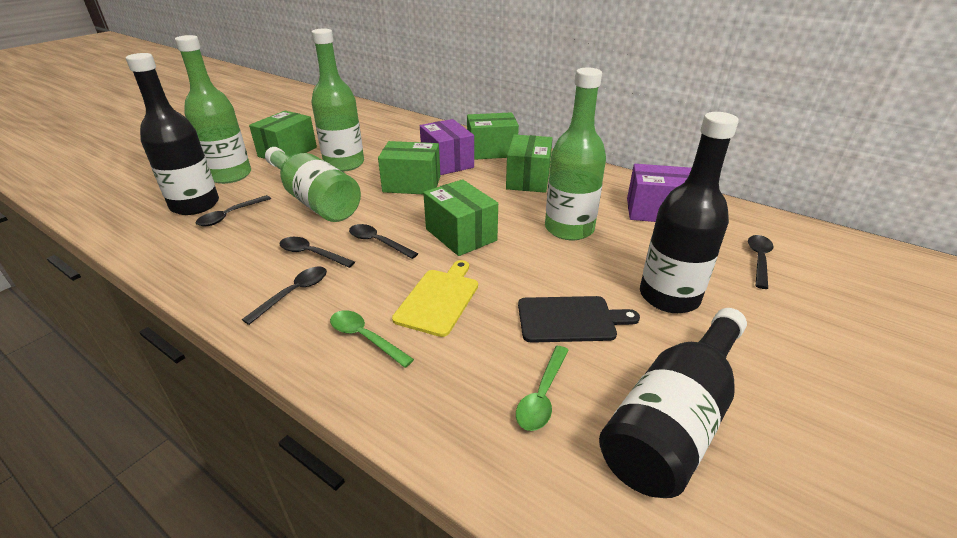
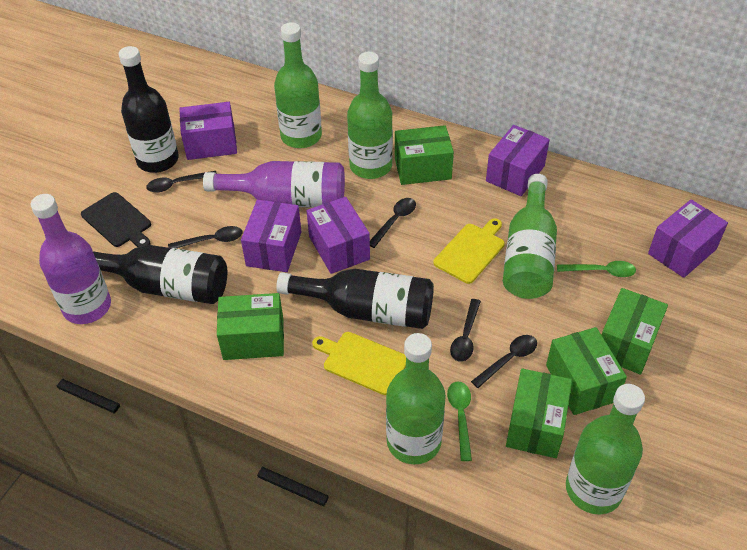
green bottle: 4 -> 5
purple bottle: 0 -> 2
purple box: 2 -> 5
yellow cutting board: 1 -> 2

